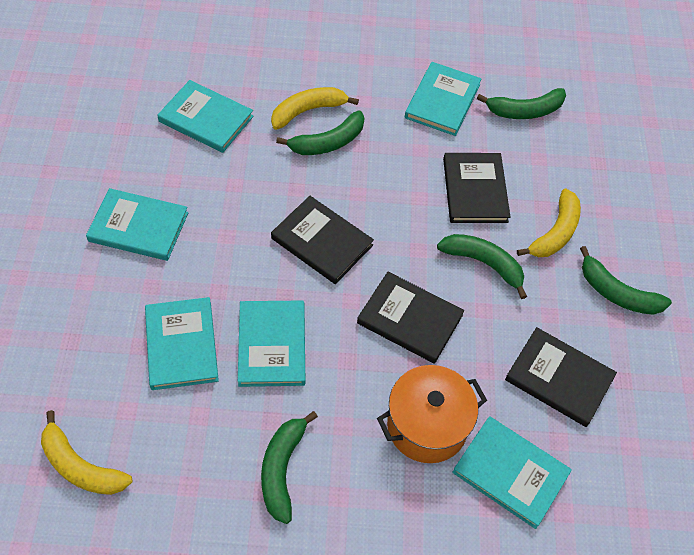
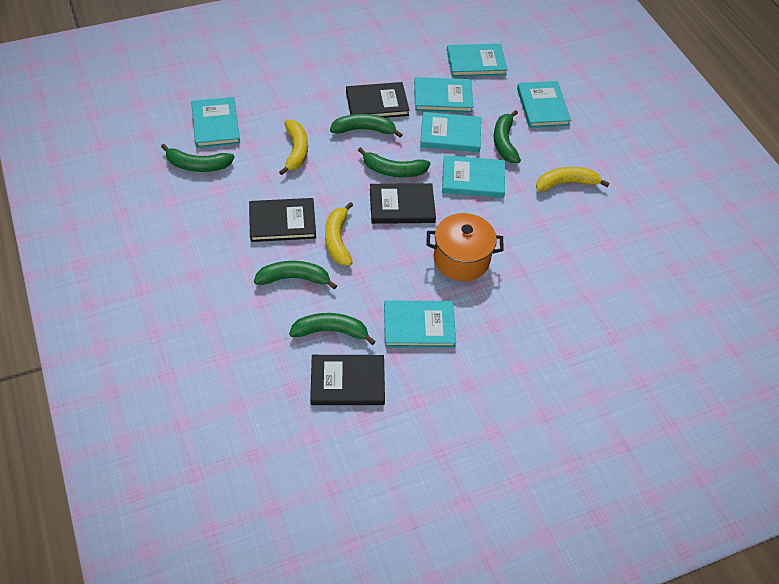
green banana: 5 -> 6
turquoise book: 6 -> 7

